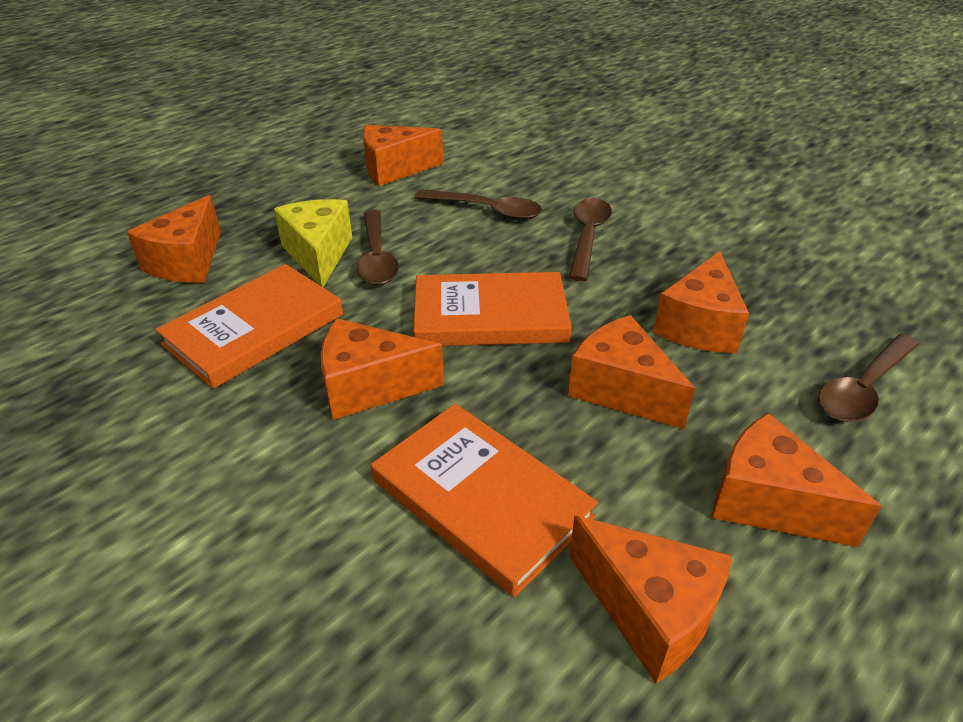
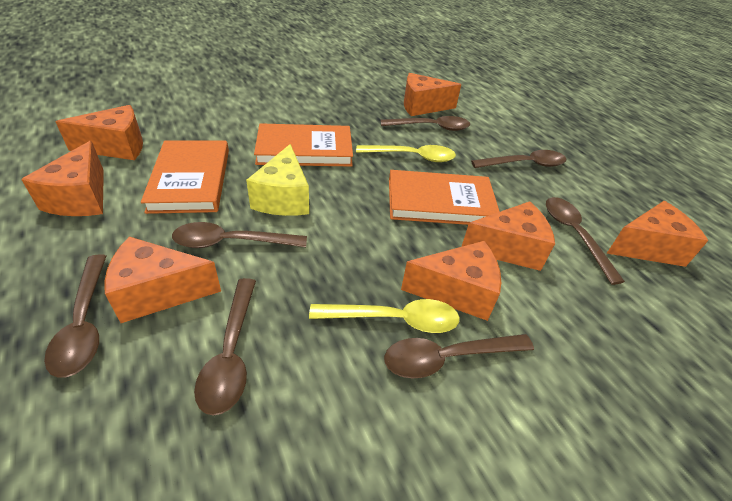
brown spoon: 4 -> 7
yellow spoon: 0 -> 2

